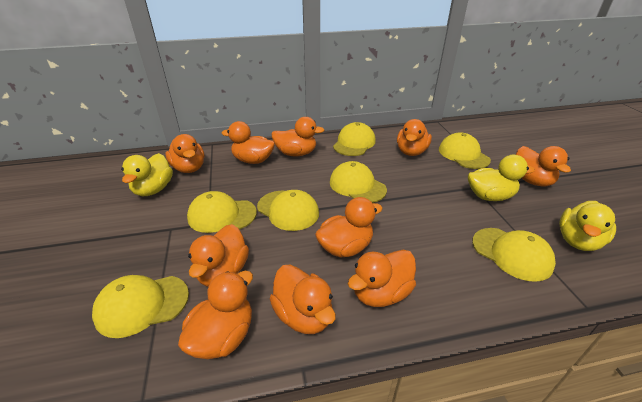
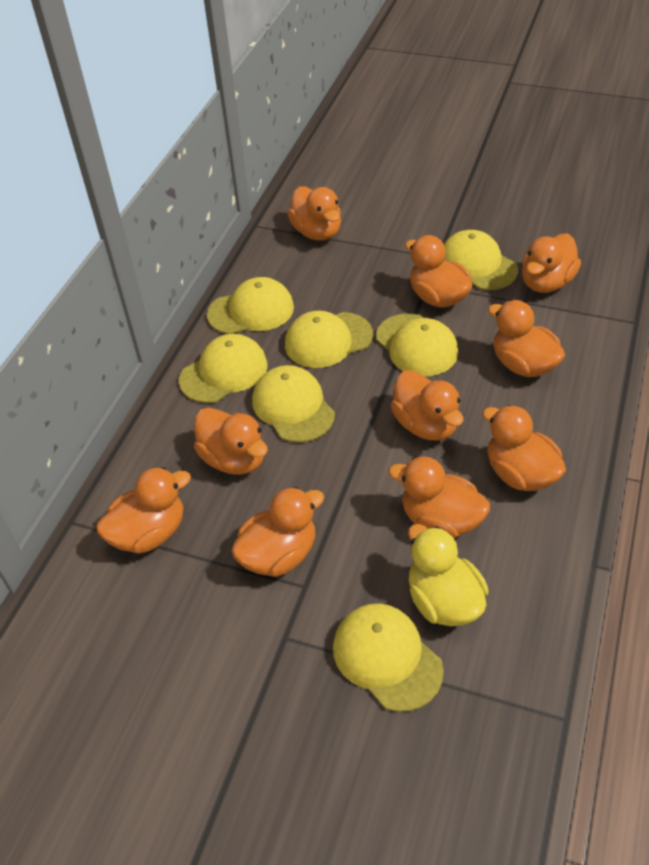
yellow duck: 3 -> 1

